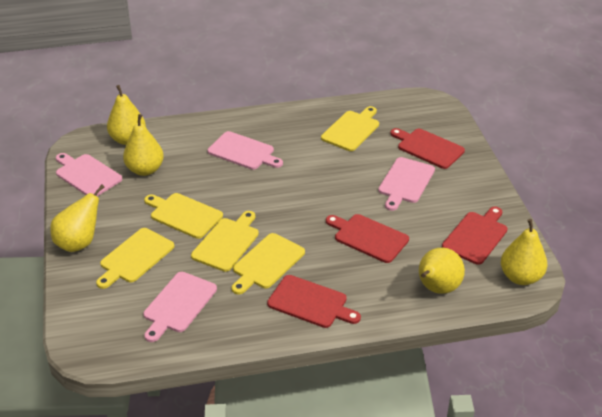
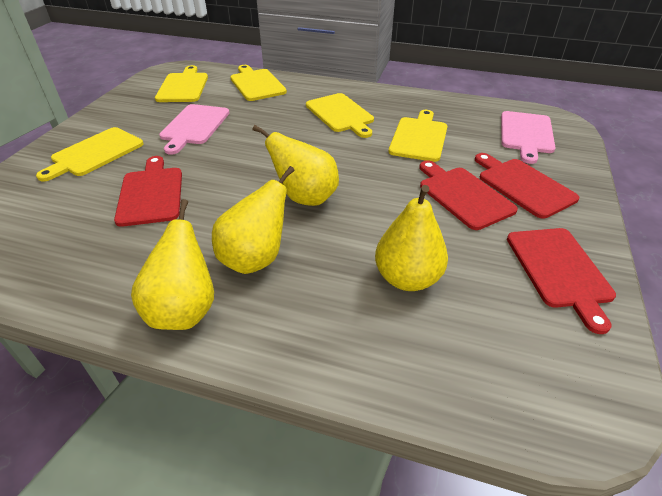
pink cutting board: 4 -> 2
yellow pear: 5 -> 4

